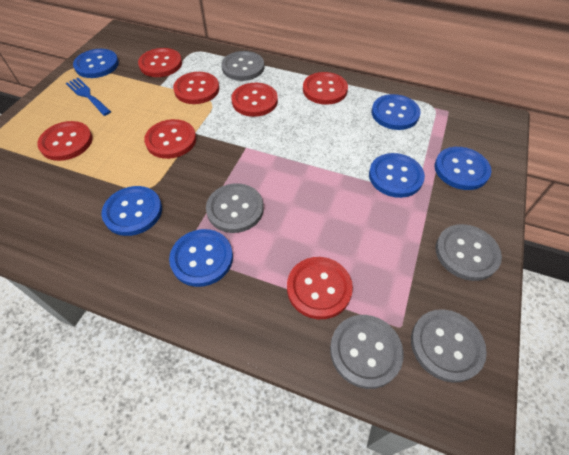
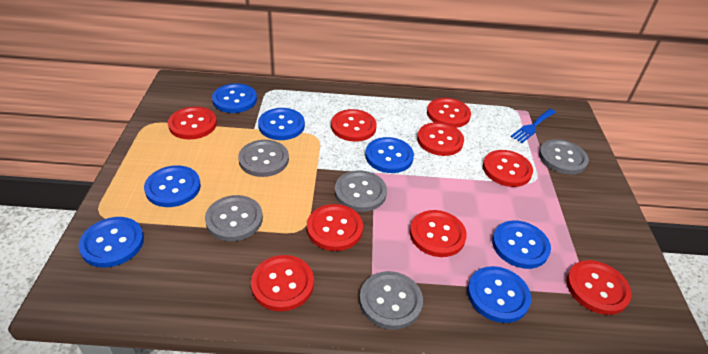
blue button: 6 -> 7
red button: 7 -> 9

